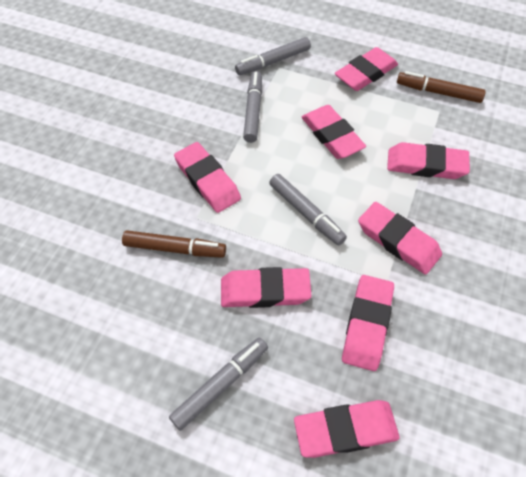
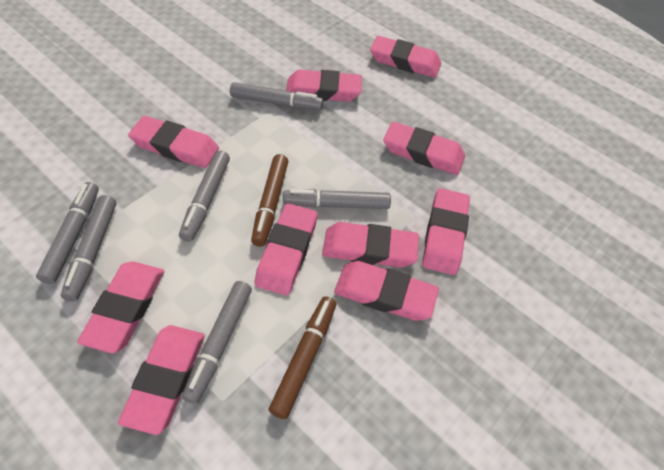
grey marker: 4 -> 6
pink eraser: 8 -> 10

